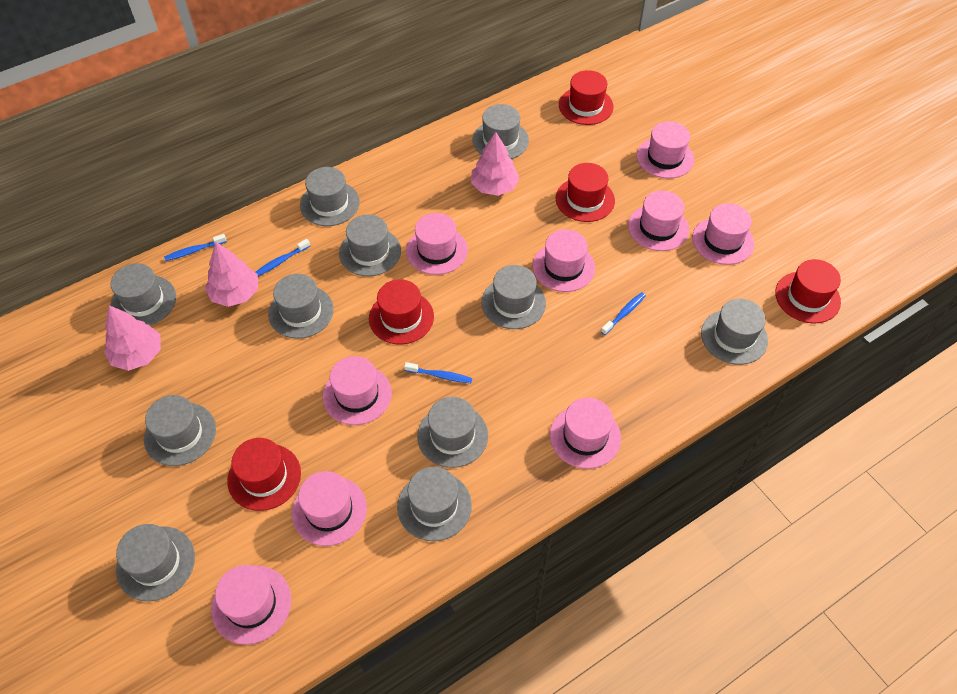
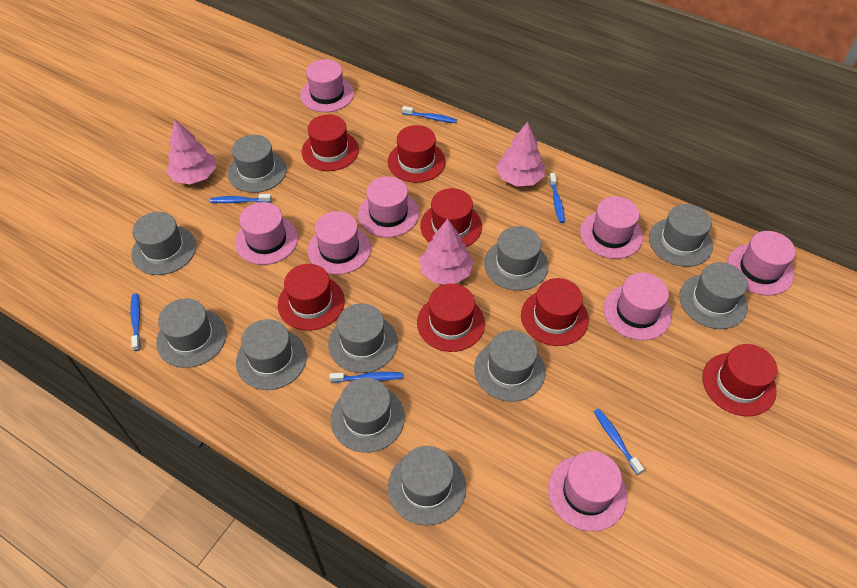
blue toothbrush: 4 -> 6
pink hat: 9 -> 8
red hat: 5 -> 7

